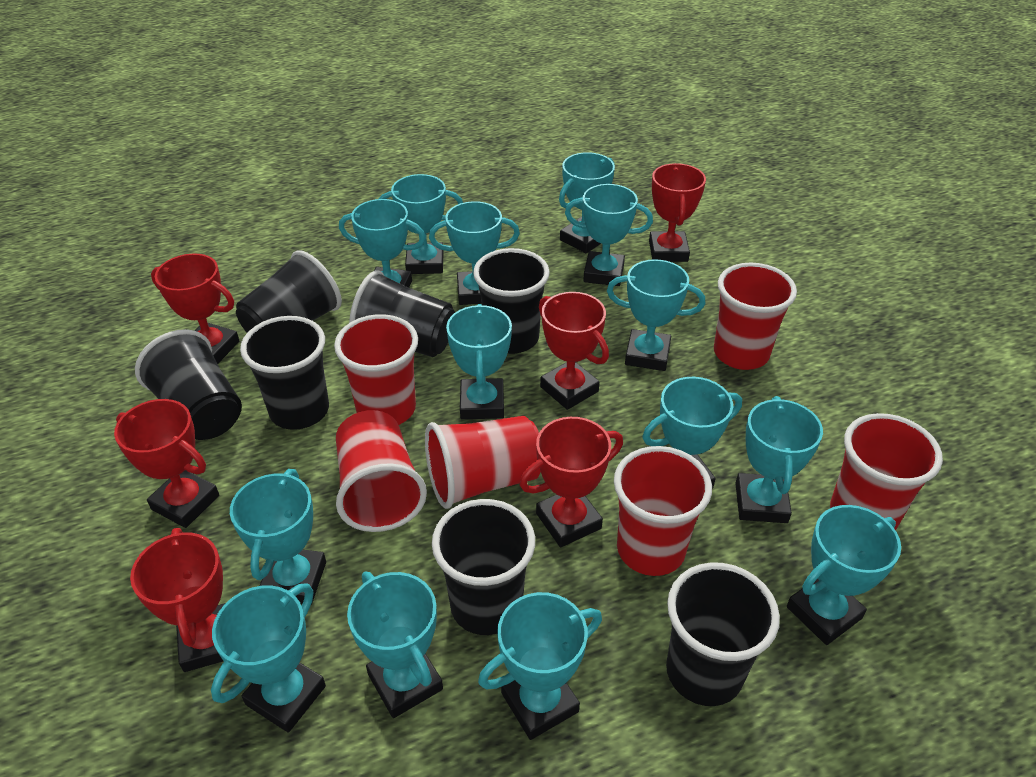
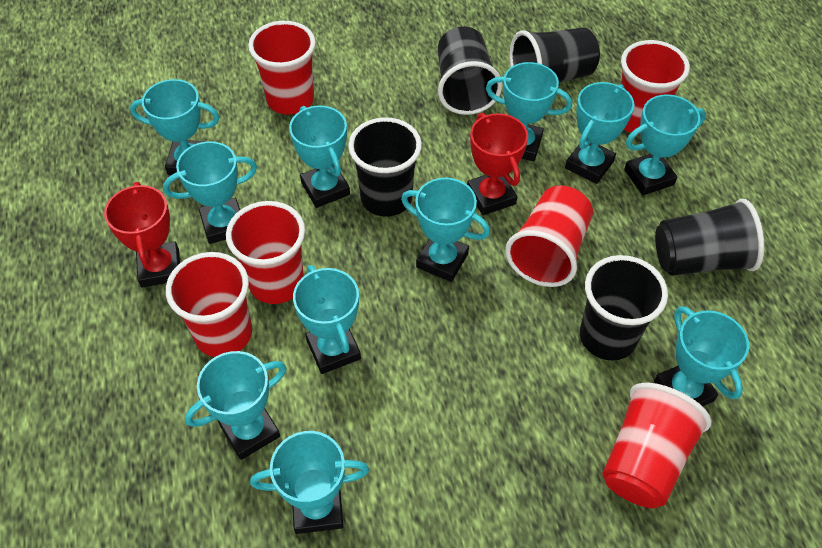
black cup: 7 -> 5
red trophy: 6 -> 2
turquoise trophy: 14 -> 11

